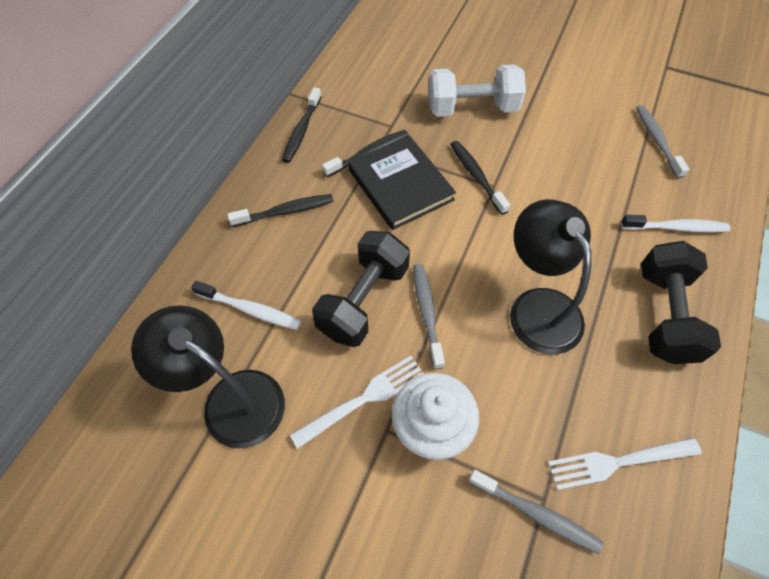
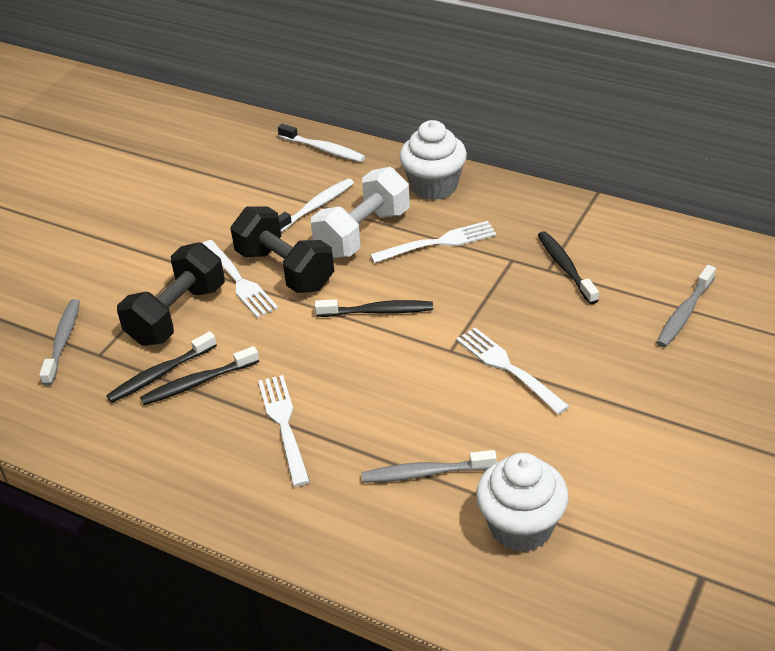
black book: 1 -> 0
black lamp: 2 -> 0
white cupcake: 1 -> 2
white fork: 2 -> 4

